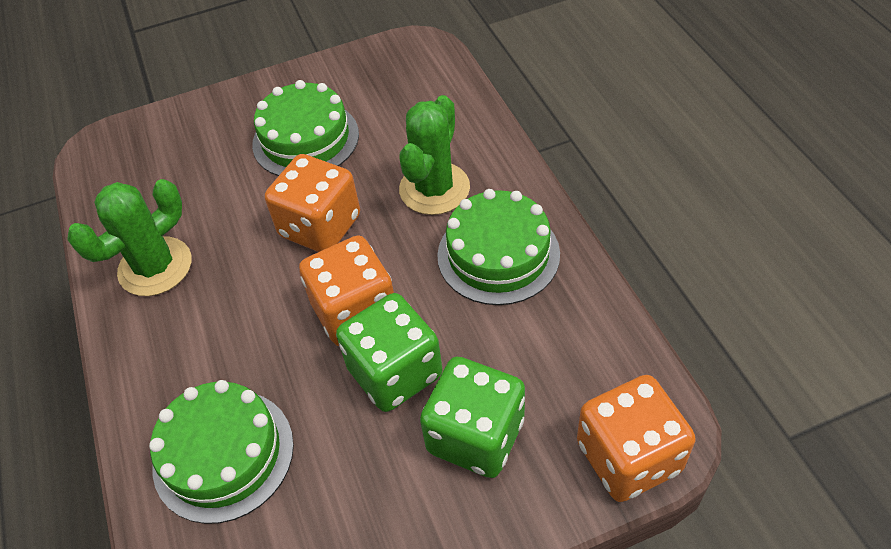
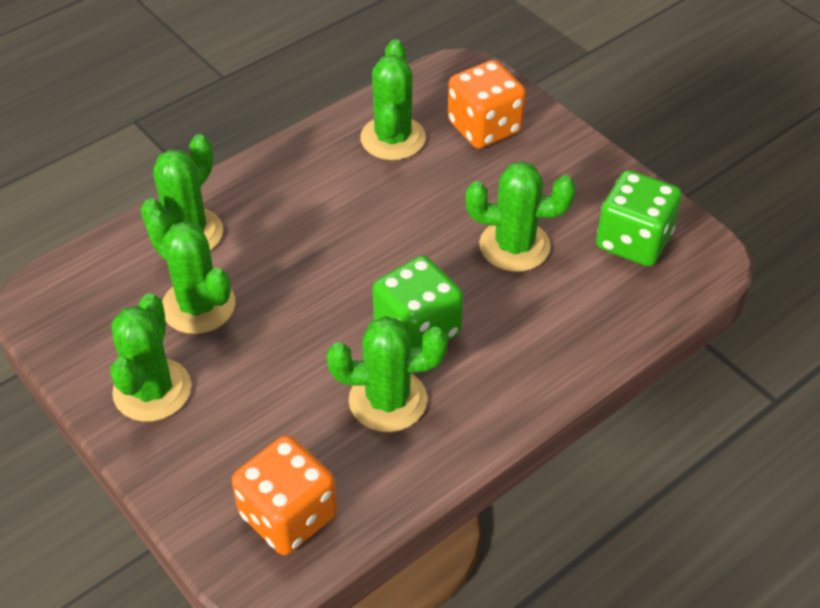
green cactus: 2 -> 6
green cake: 3 -> 0
orange dice: 3 -> 2

